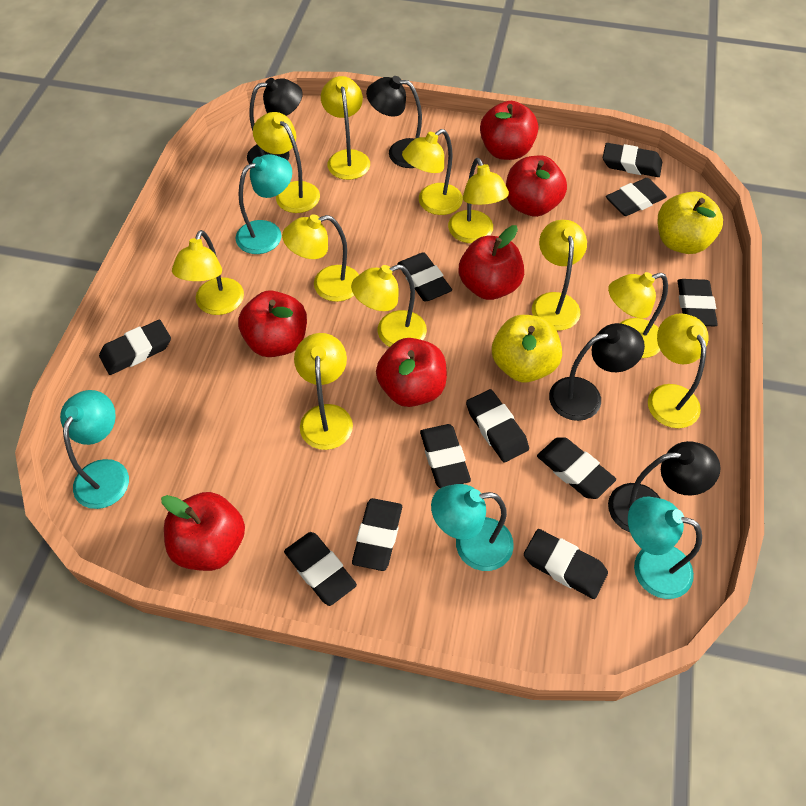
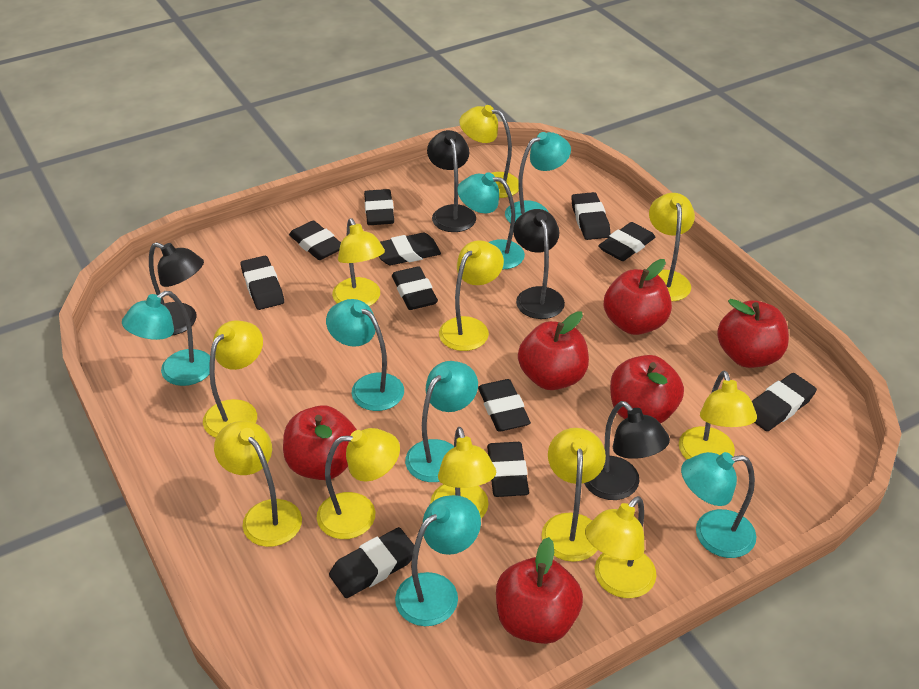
turquoise lamp: 4 -> 7
yellow apple: 2 -> 0

